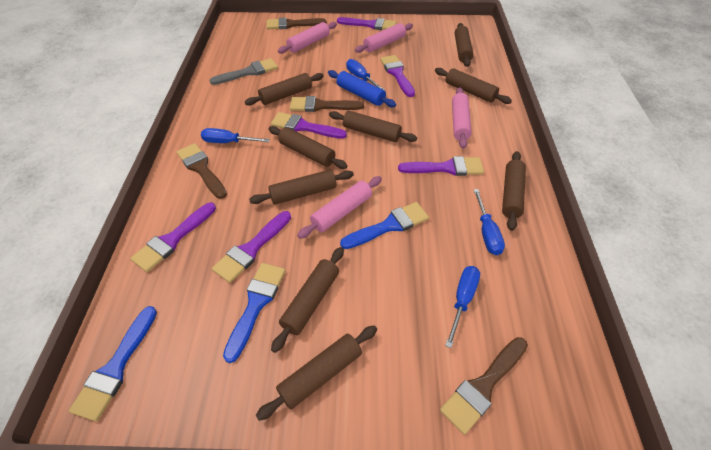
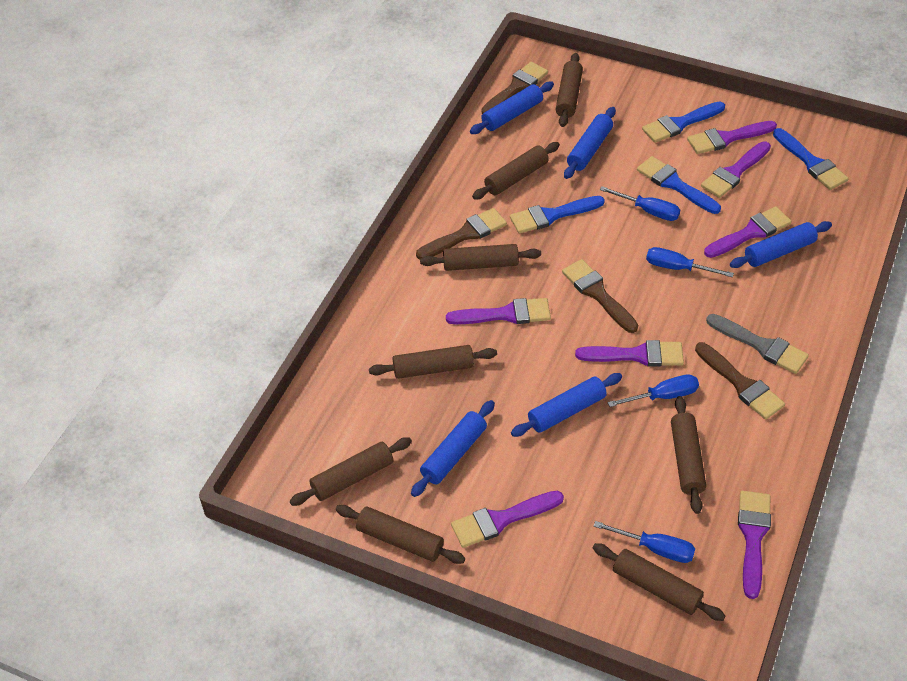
blue brush: 3 -> 4
blue rolling pin: 1 -> 5
brown rolling pin: 9 -> 8
pink rolling pin: 4 -> 0
purple brush: 6 -> 7

